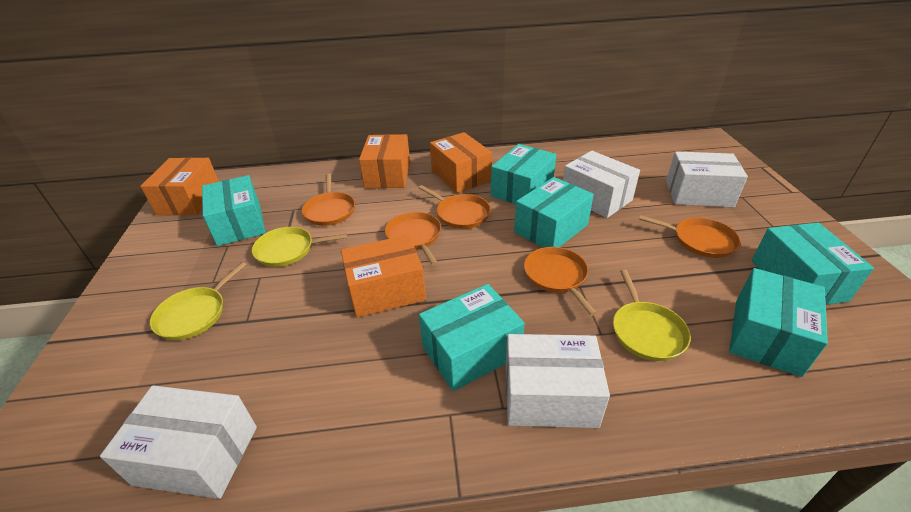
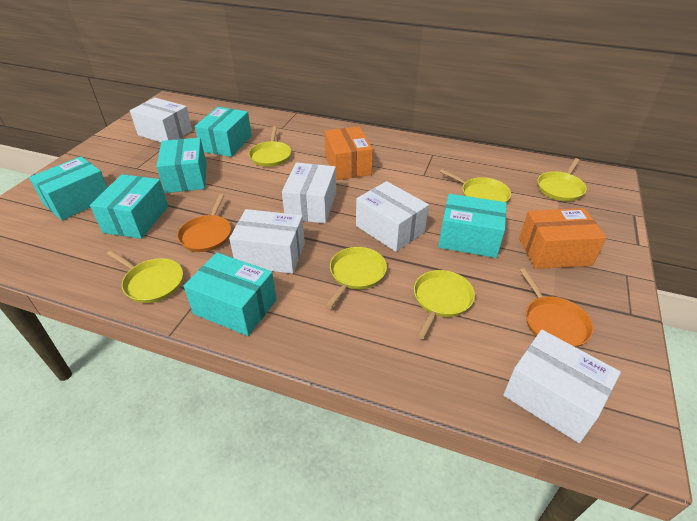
orange box: 4 -> 2
orange pan: 5 -> 2
white box: 4 -> 5
yellow pan: 3 -> 6

